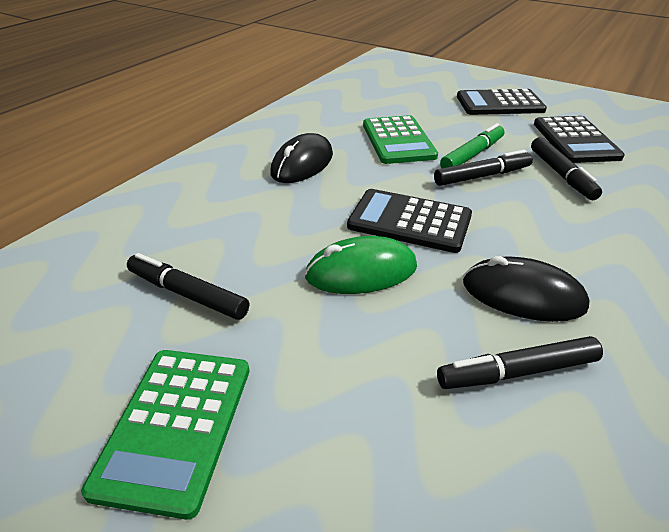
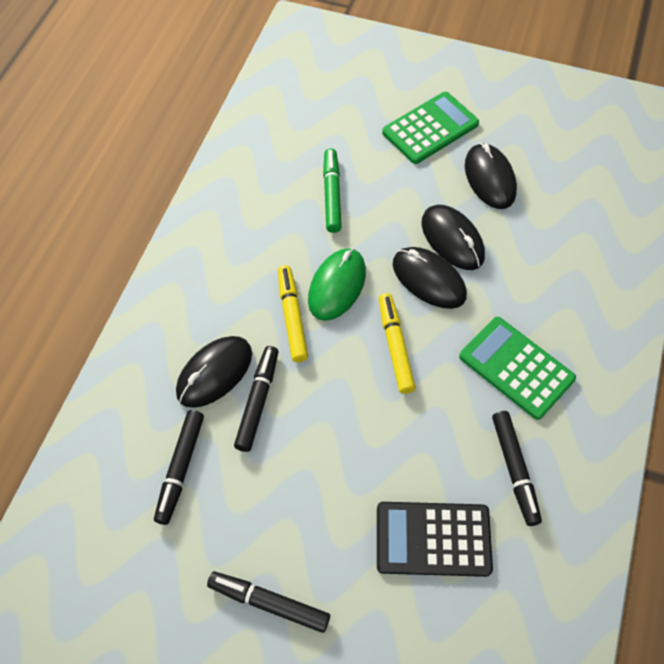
black calculator: 3 -> 1
black mouse: 2 -> 4
yellow marker: 0 -> 2

